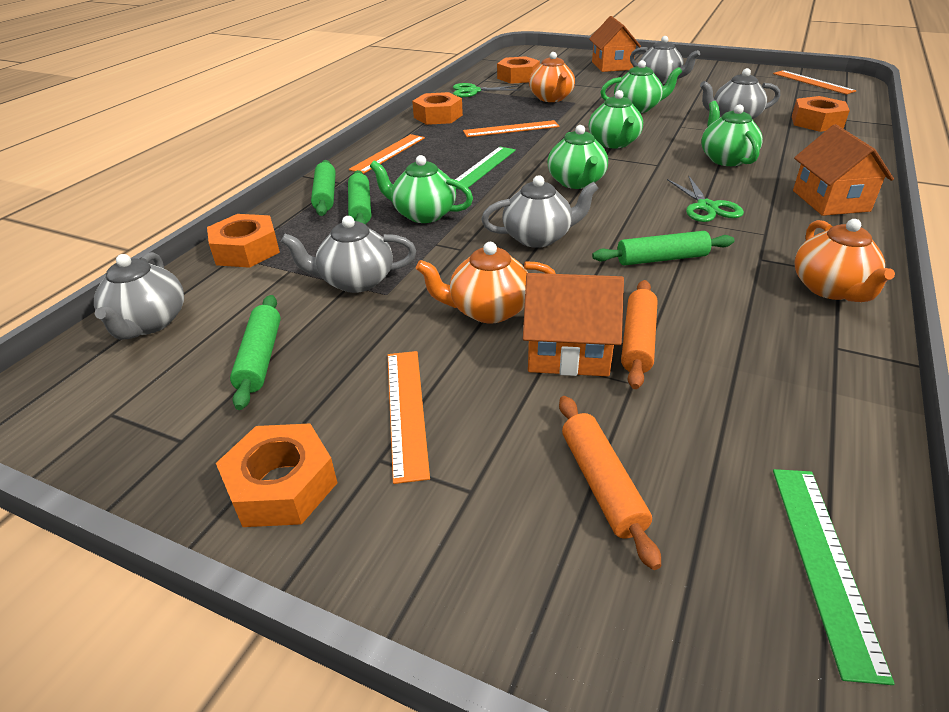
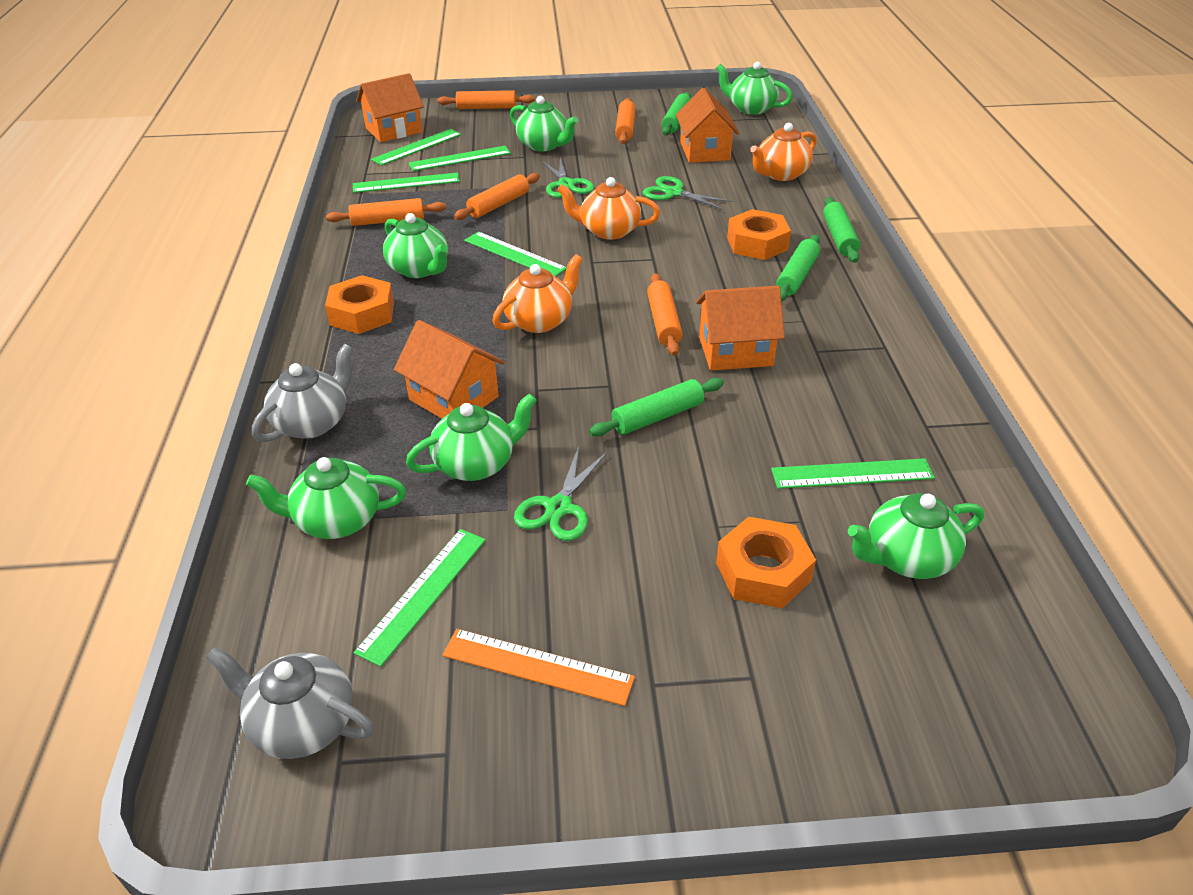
green ruler: 2 -> 6
green scissors: 2 -> 3
green teapot: 5 -> 6
grey teapot: 5 -> 2
orange house: 3 -> 4
orange nut: 5 -> 3
orange rolling pin: 2 -> 5
orange ruler: 4 -> 1

